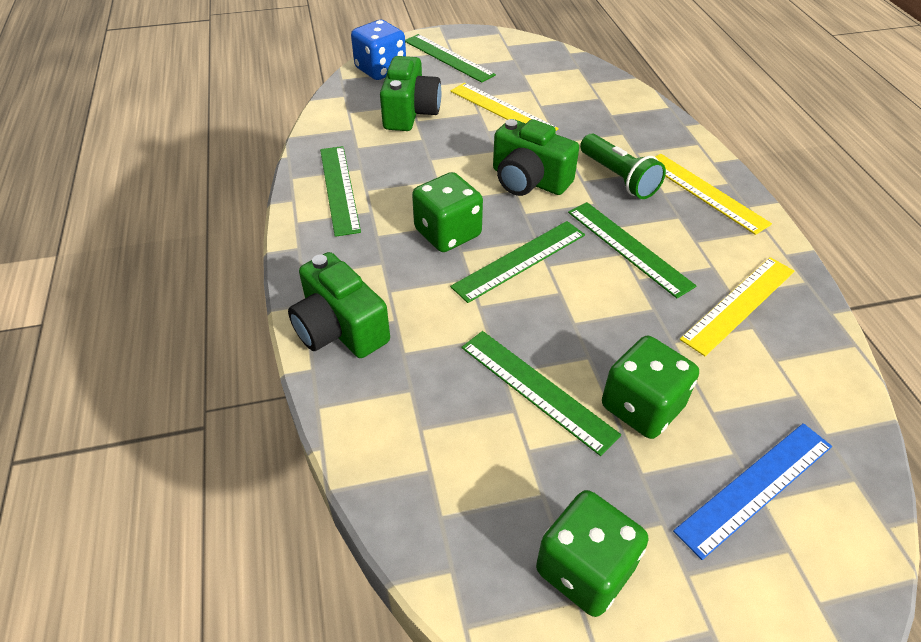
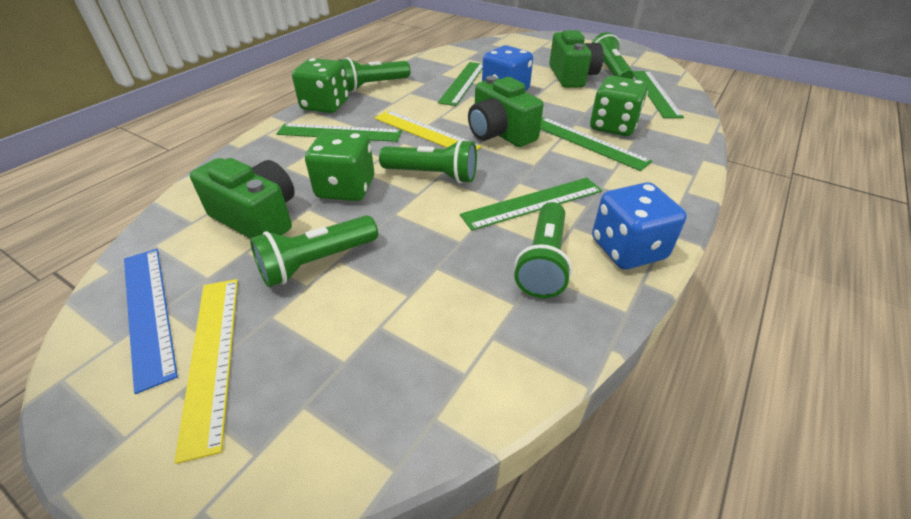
blue dice: 1 -> 2
green flashlight: 1 -> 5
yellow ruler: 3 -> 2

